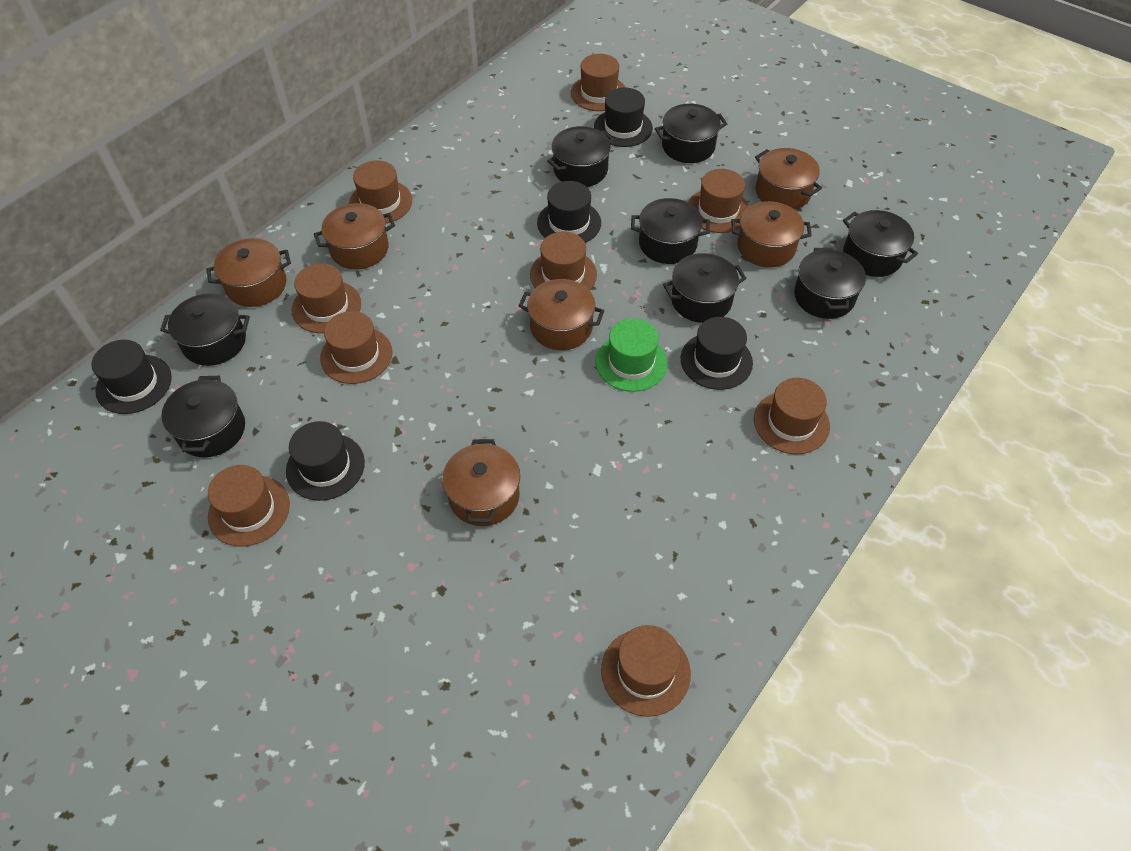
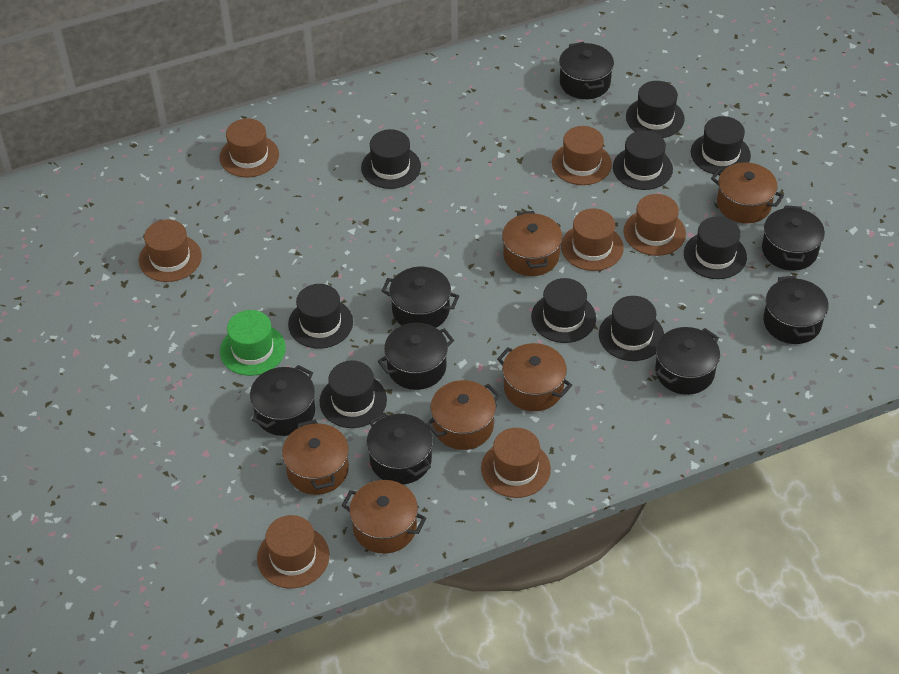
black hat: 5 -> 9
brown hat: 9 -> 7

